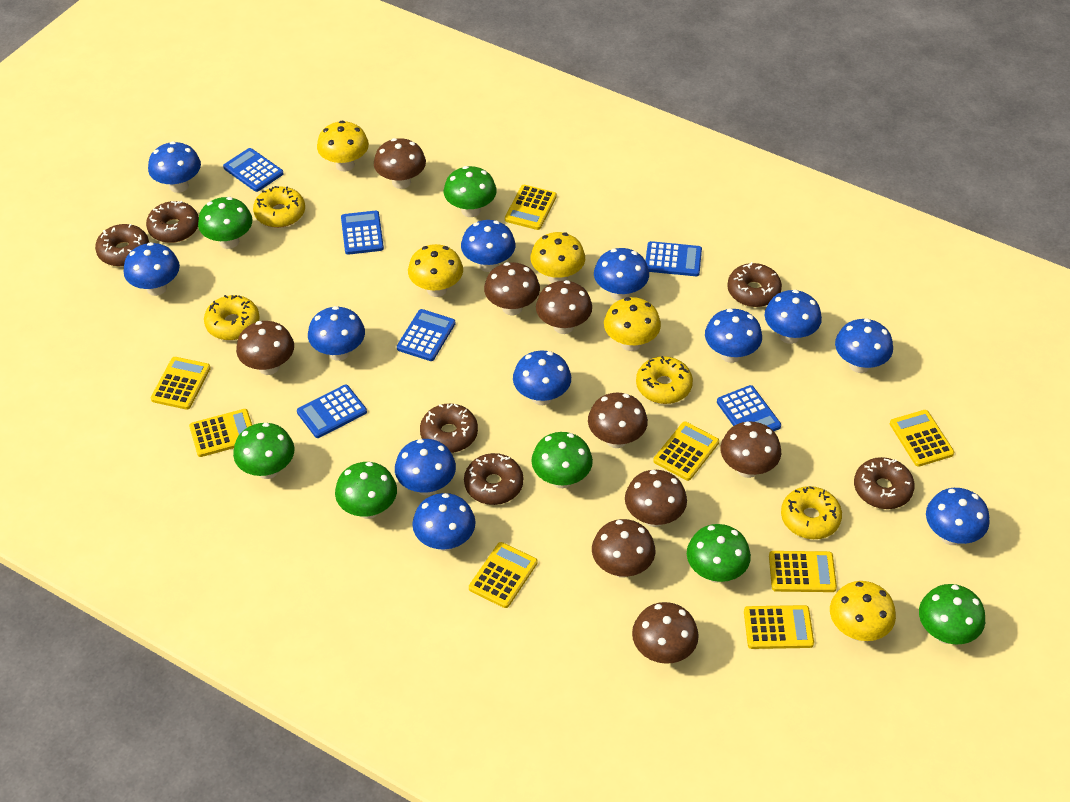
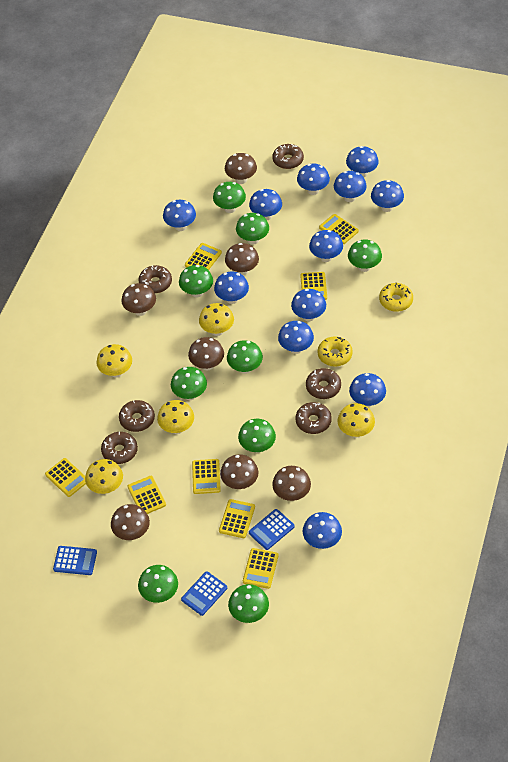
blue calculator: 6 -> 3
brown mushroom: 9 -> 7
green mushroom: 7 -> 9
yellow donut: 4 -> 2

